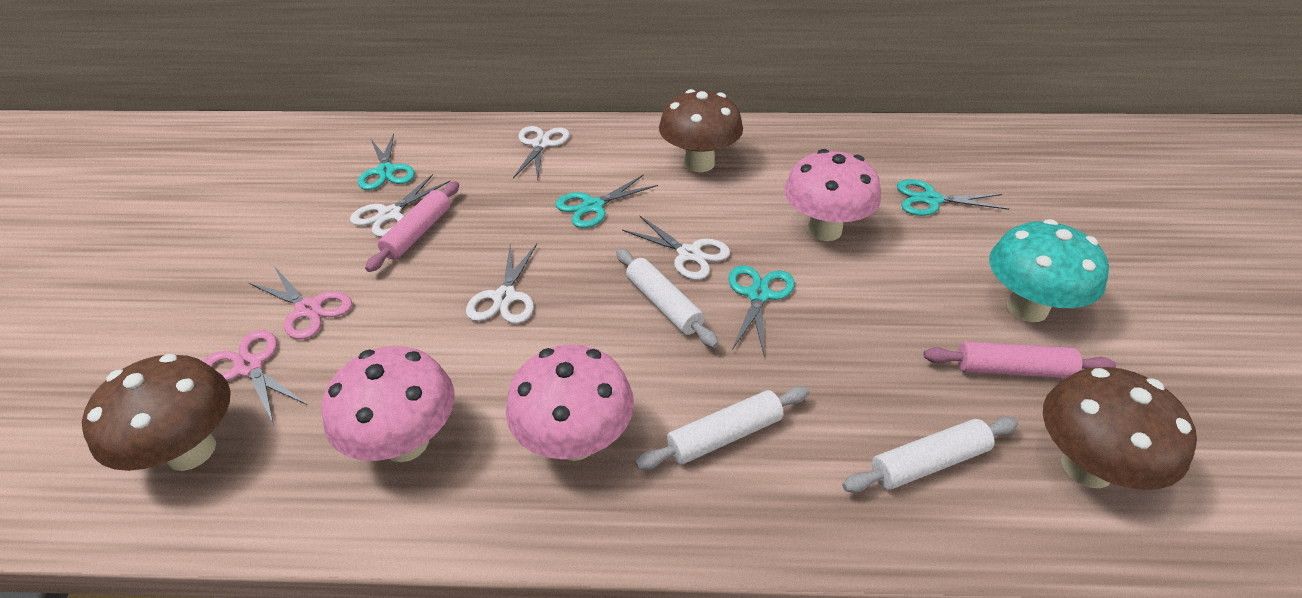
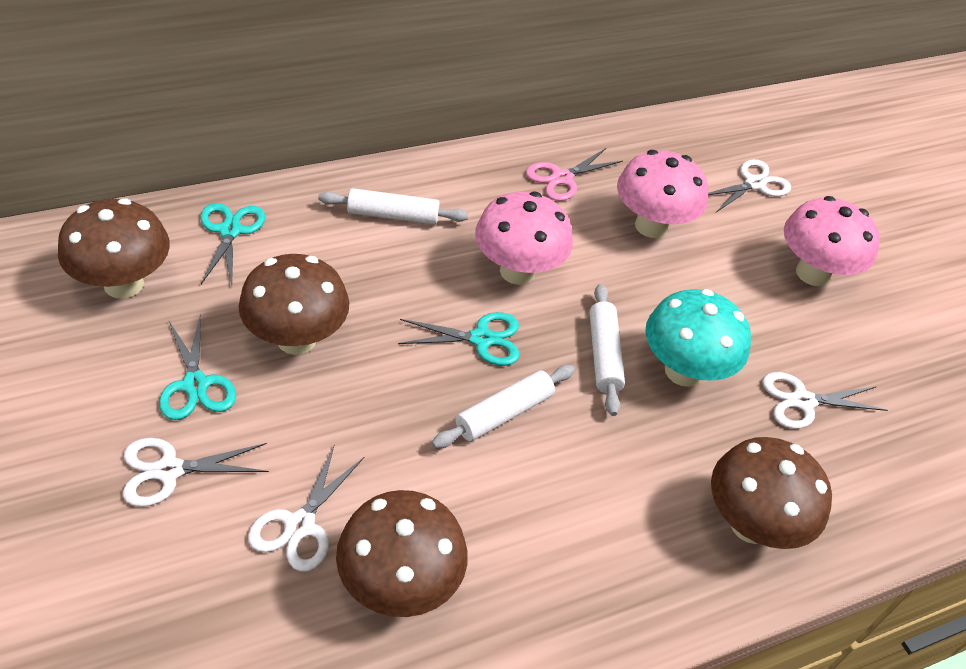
brown mushroom: 3 -> 4
pink rolling pin: 2 -> 0
pink scissors: 2 -> 1
turquoise scissors: 4 -> 3

